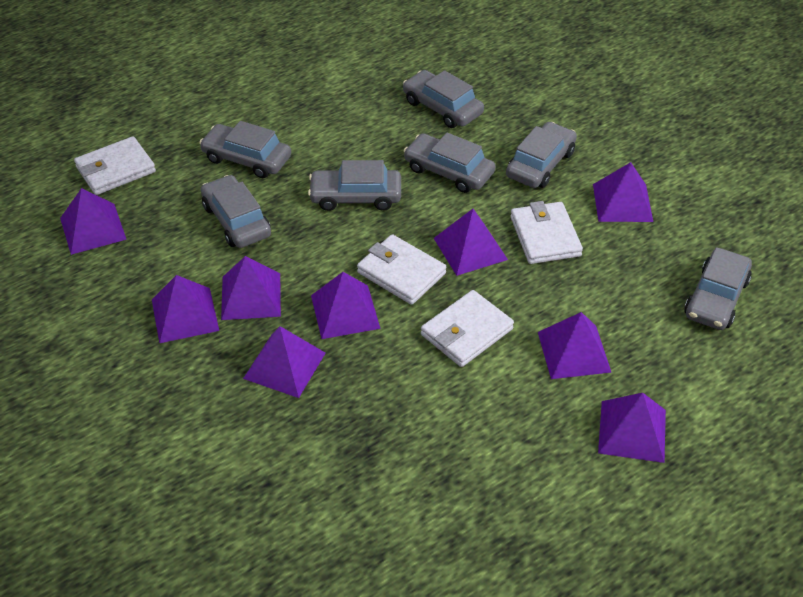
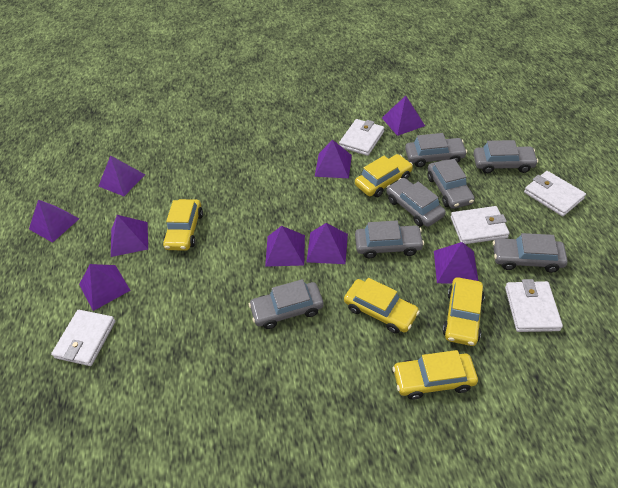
white wallet: 4 -> 5
yellow car: 0 -> 5

